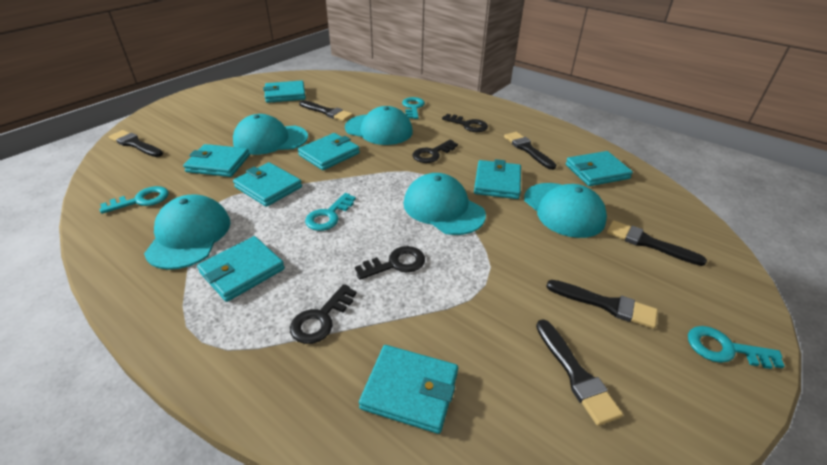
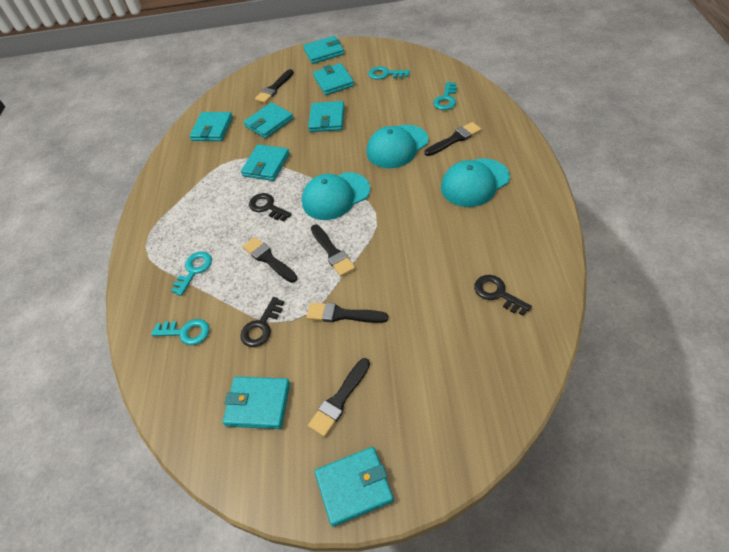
black key: 4 -> 3
turquoise cap: 5 -> 3

